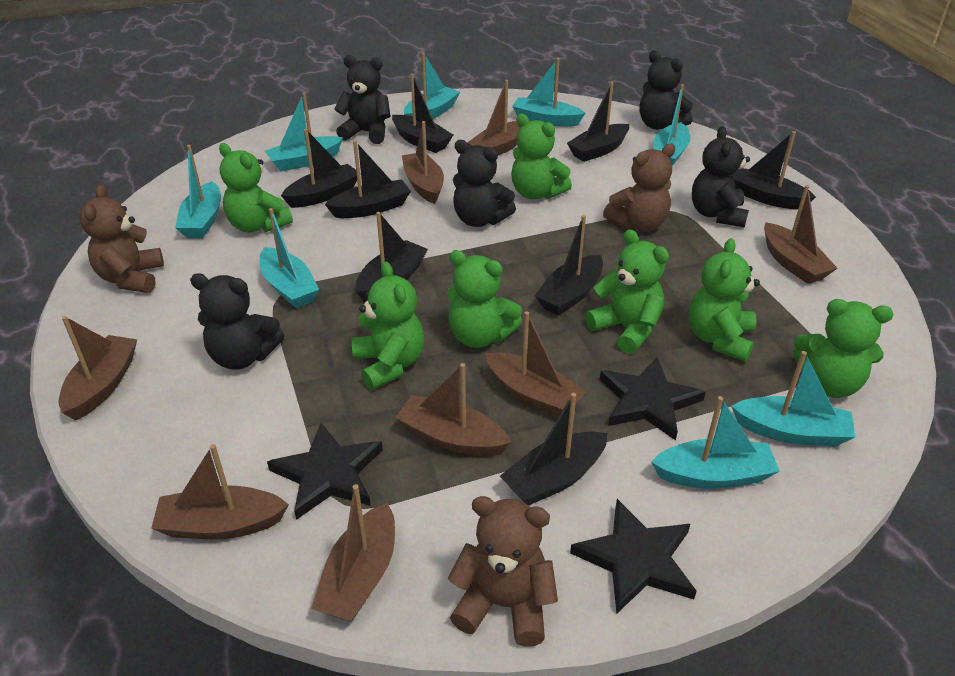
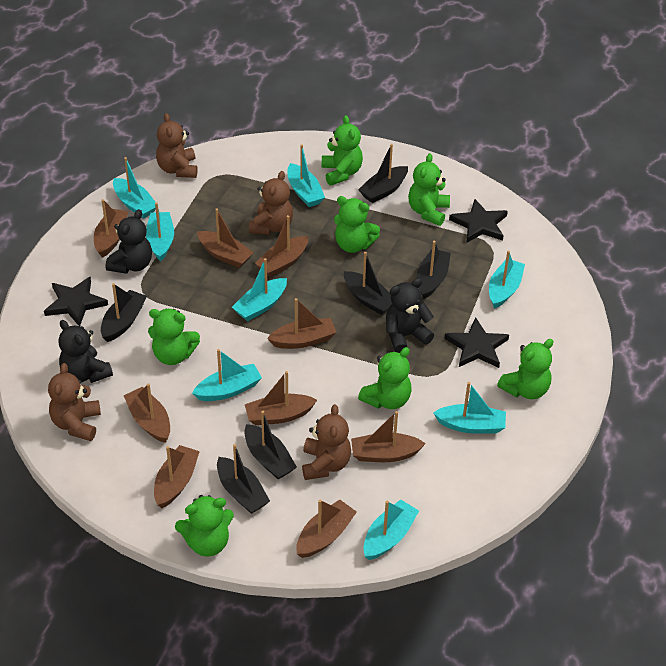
black boat: 8 -> 6
black teddy bear: 5 -> 3
brown boat: 8 -> 9
brown teddy bear: 3 -> 4

